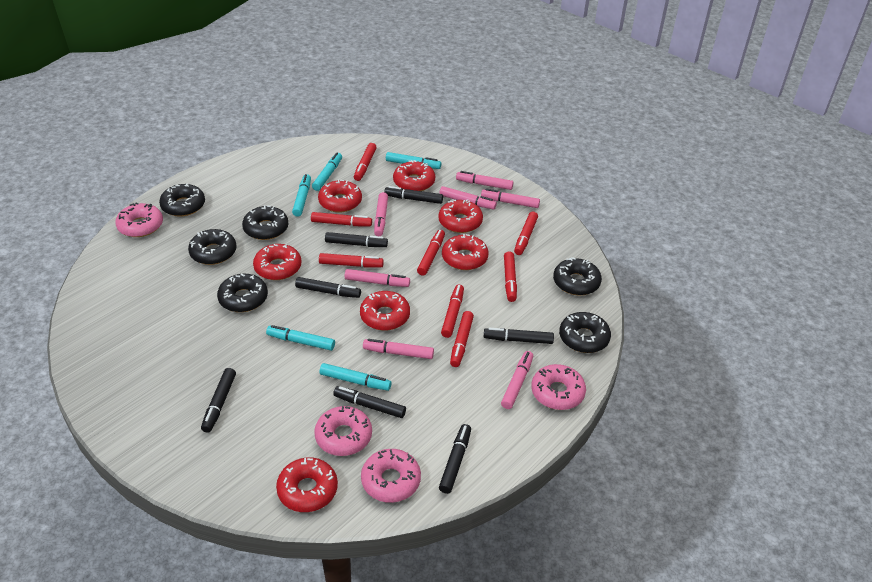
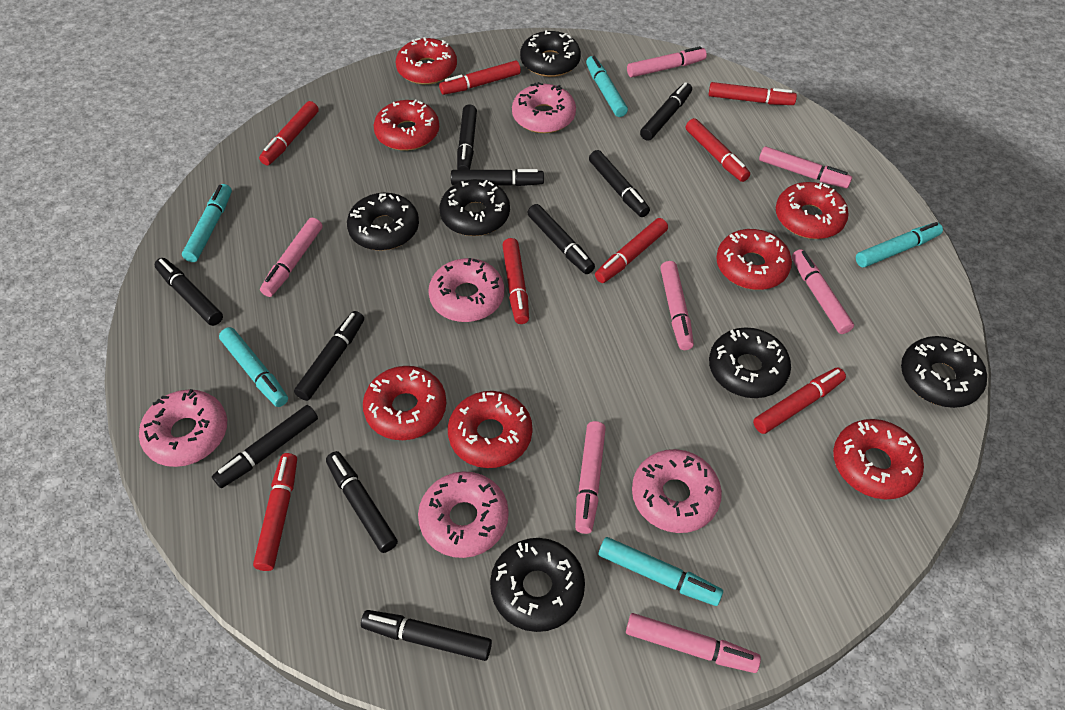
black marker: 7 -> 10
pink donut: 4 -> 5

